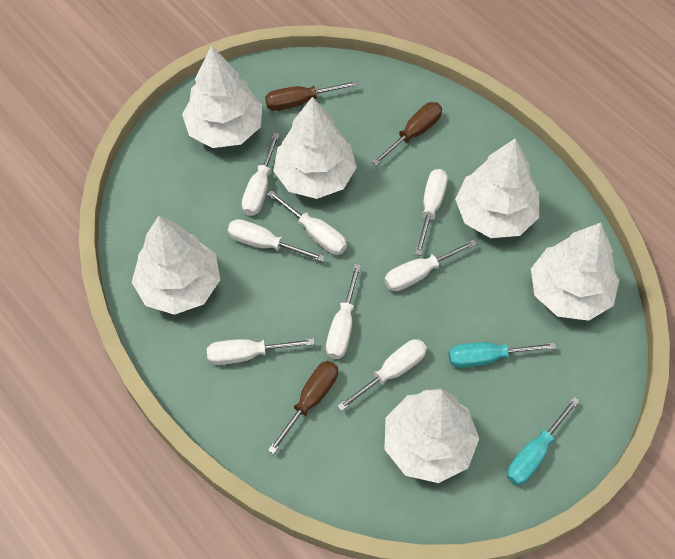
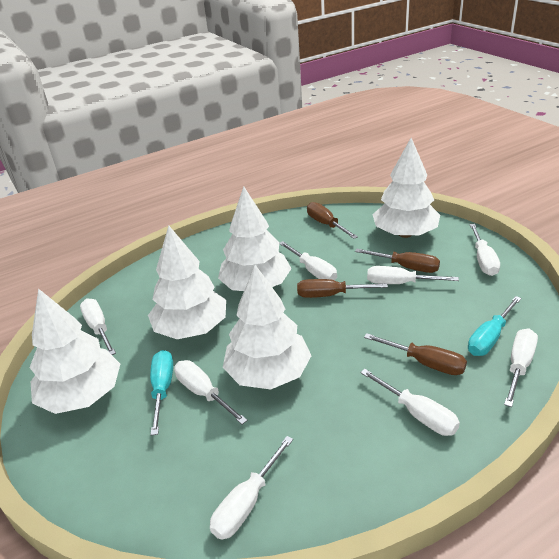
brown screwdriver: 3 -> 4
white tree: 6 -> 5

